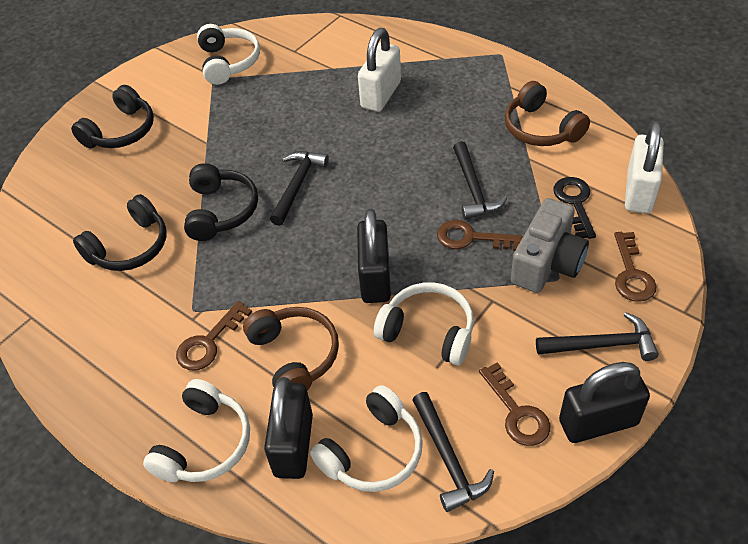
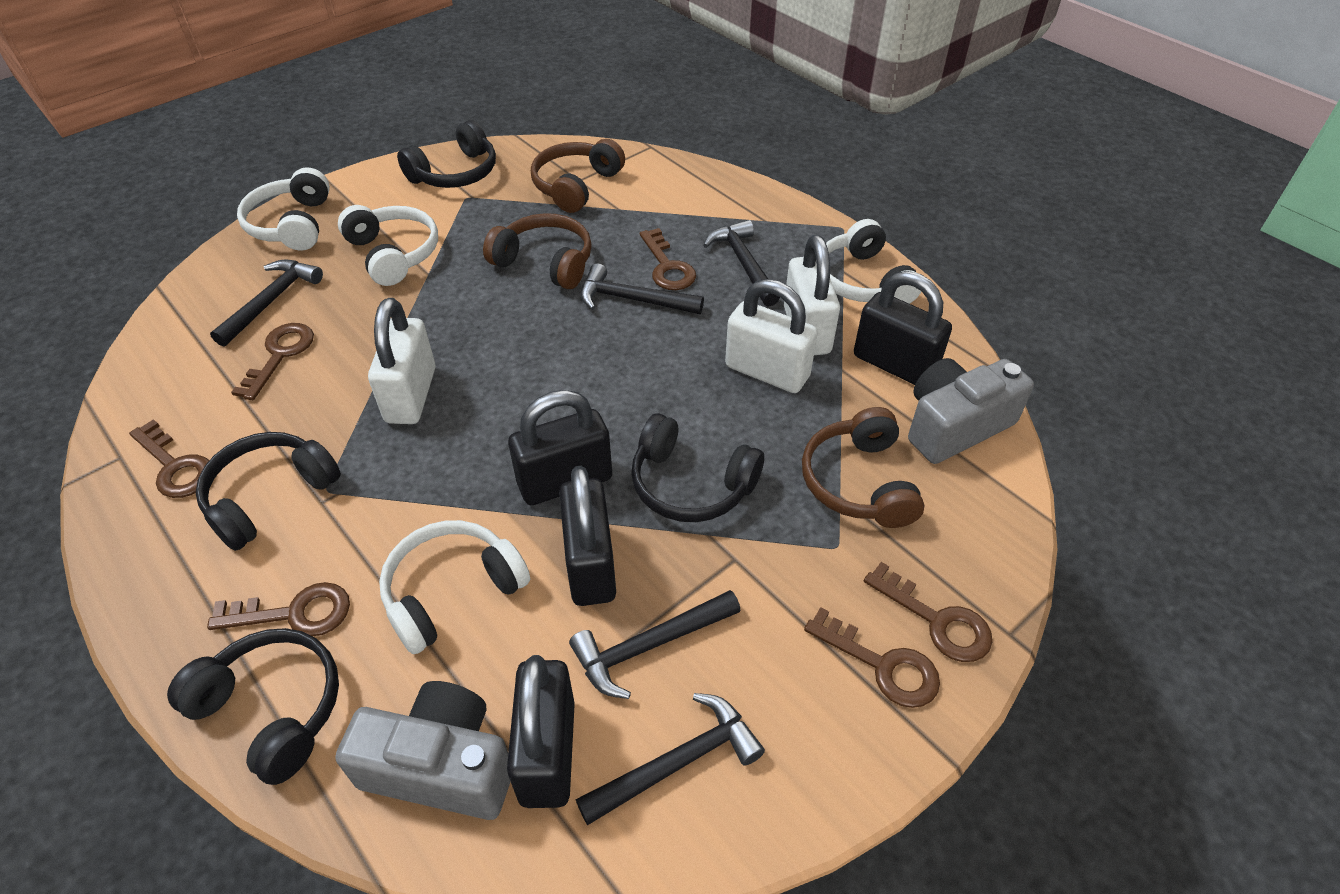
black hammer: 4 -> 5
black headphones: 3 -> 4
black key: 1 -> 0
black padlock: 3 -> 4
brown headphones: 2 -> 3
brown key: 4 -> 6
grey camera: 1 -> 2
white padlock: 2 -> 3

